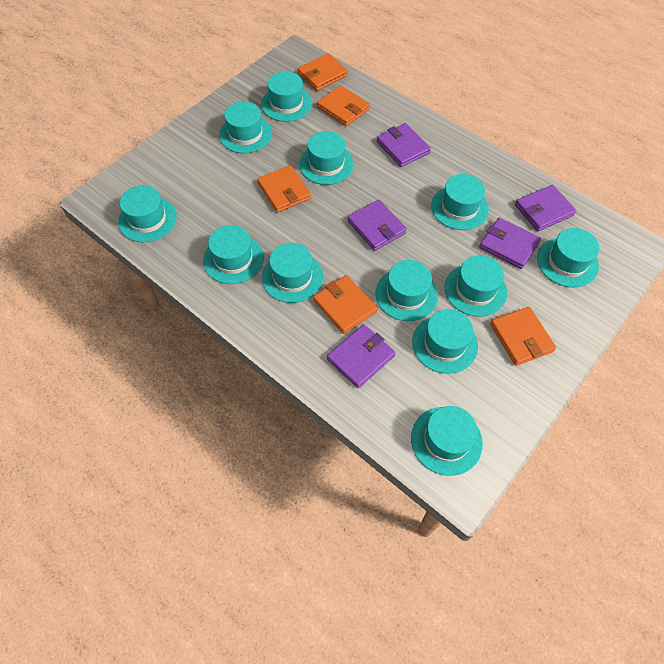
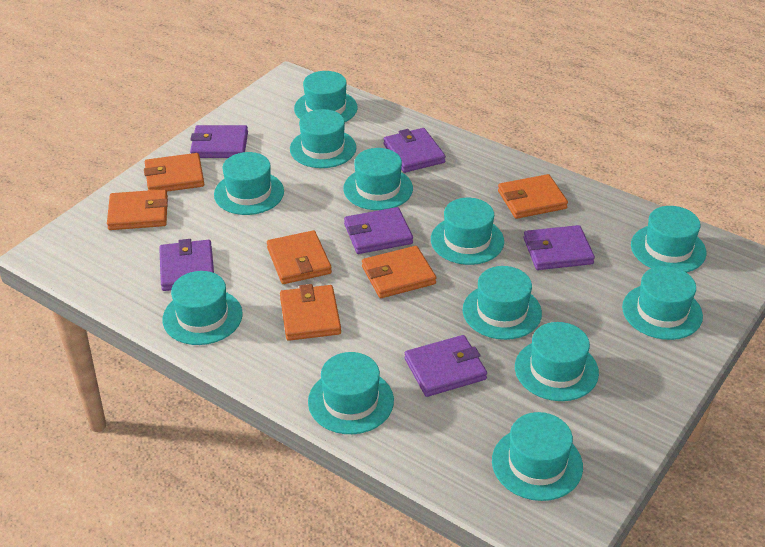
orange wallet: 5 -> 6
purple wallet: 5 -> 6

